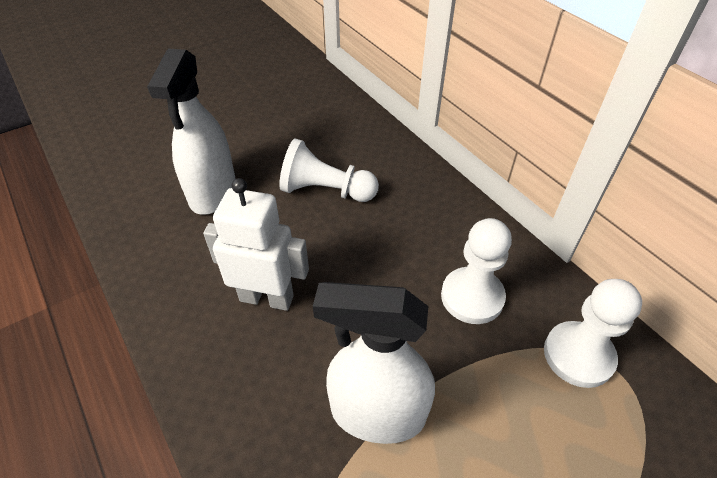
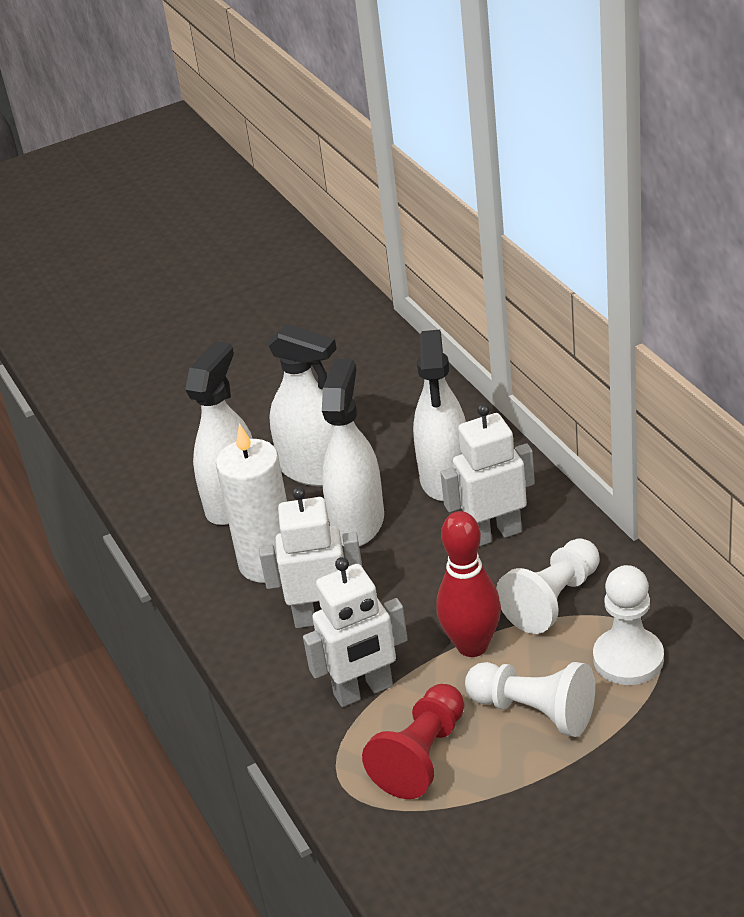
red bowling pin: 0 -> 1
red pawn: 0 -> 1
white candle: 0 -> 1
white robot: 1 -> 3
white spray bottle: 2 -> 4

